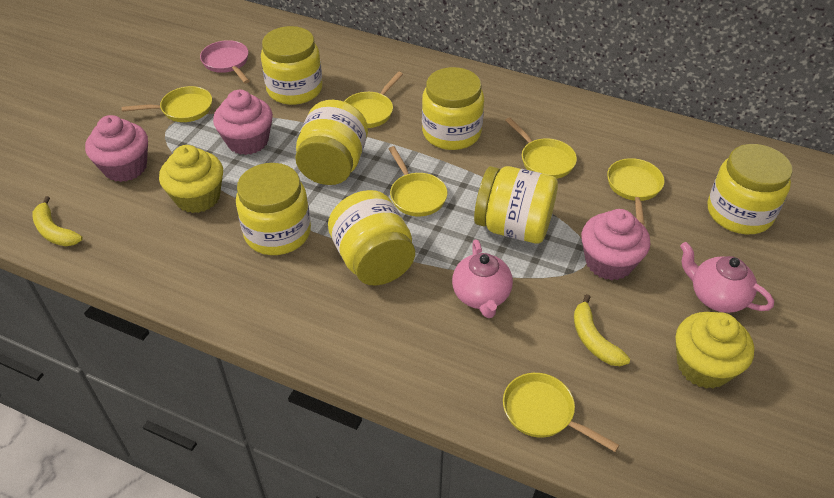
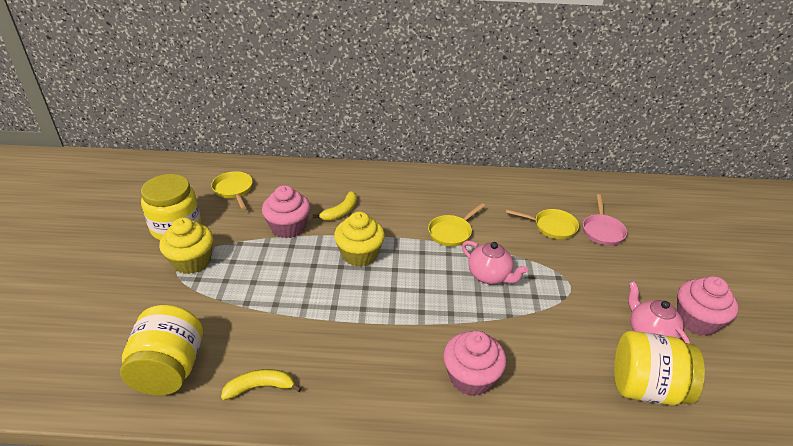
yellow jar: 7 -> 3
yellow pan: 6 -> 3

